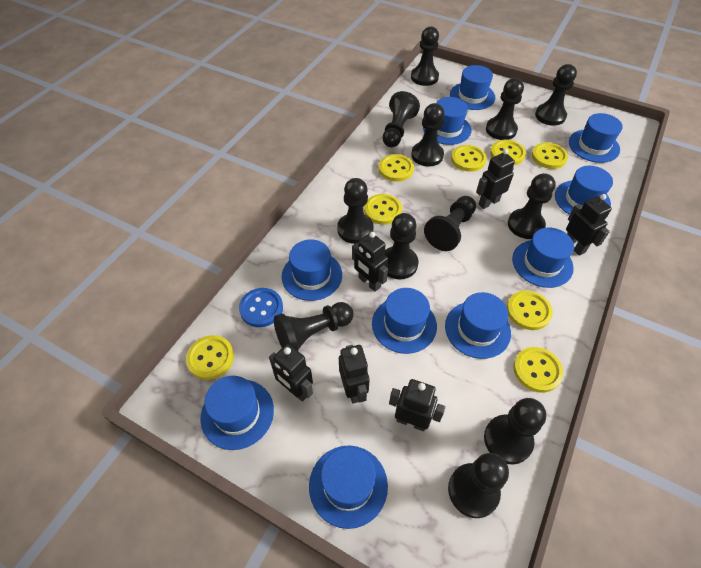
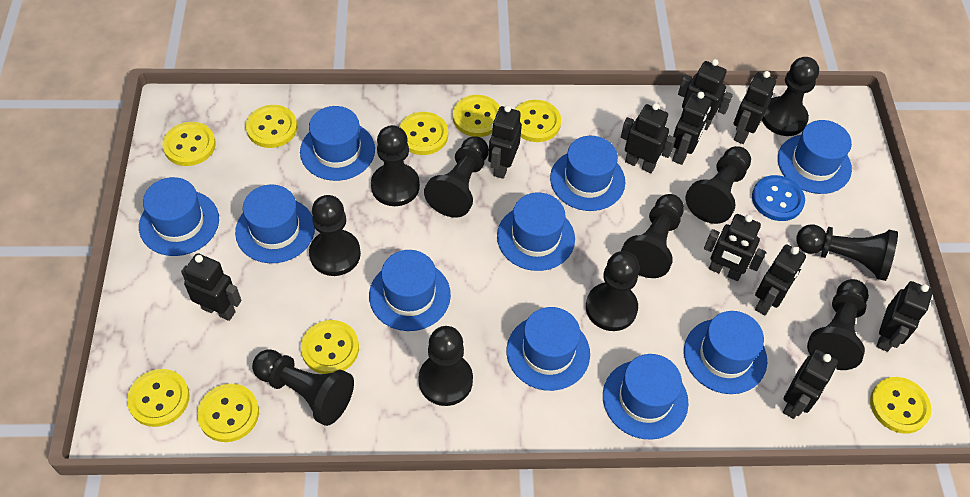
black pawn: 12 -> 11
black robot: 6 -> 10
yellow button: 8 -> 9

